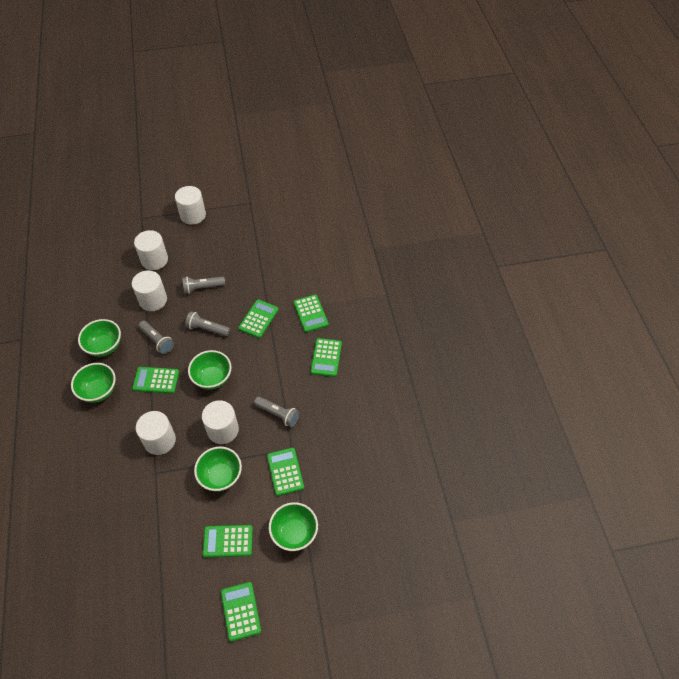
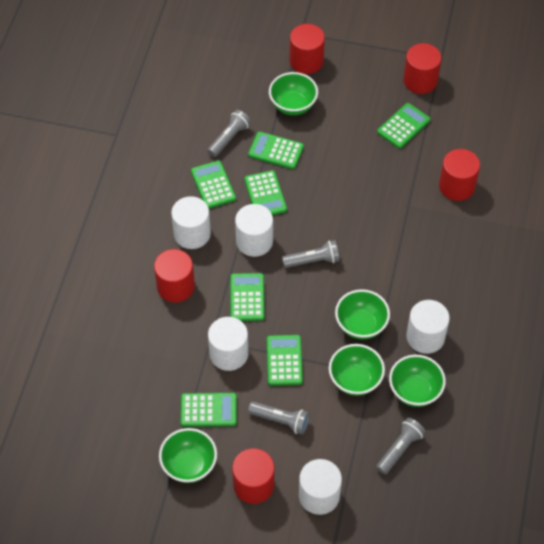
red cylinder: 0 -> 5

